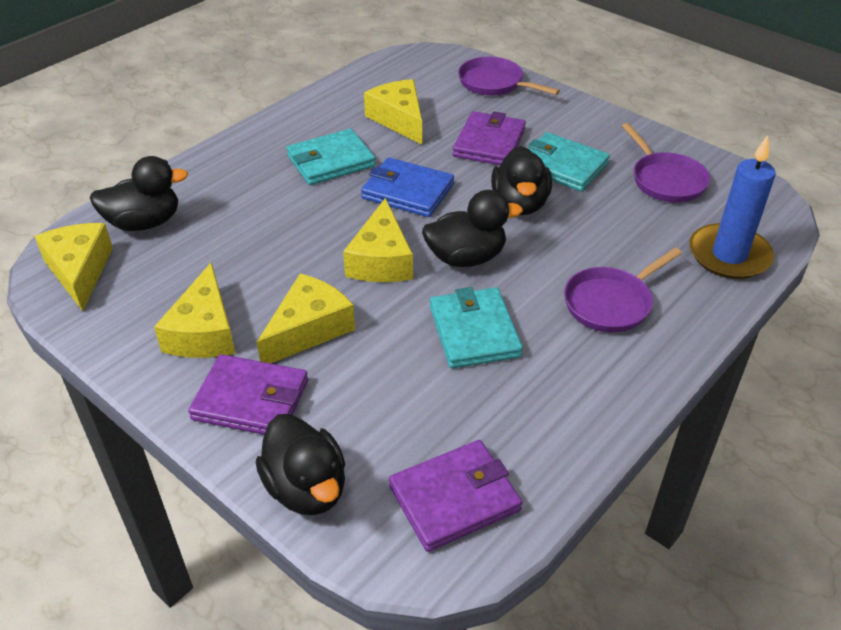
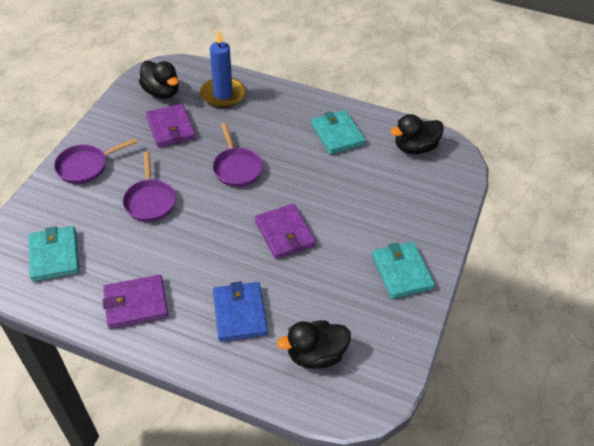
black duck: 4 -> 3
yellow cheese: 5 -> 0

